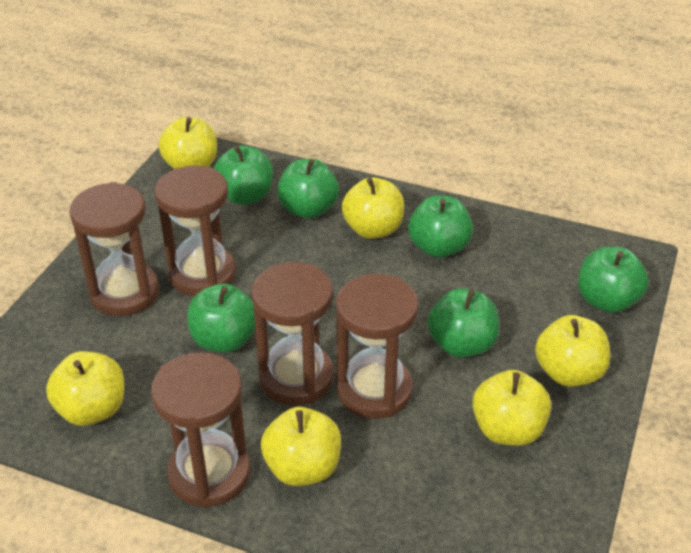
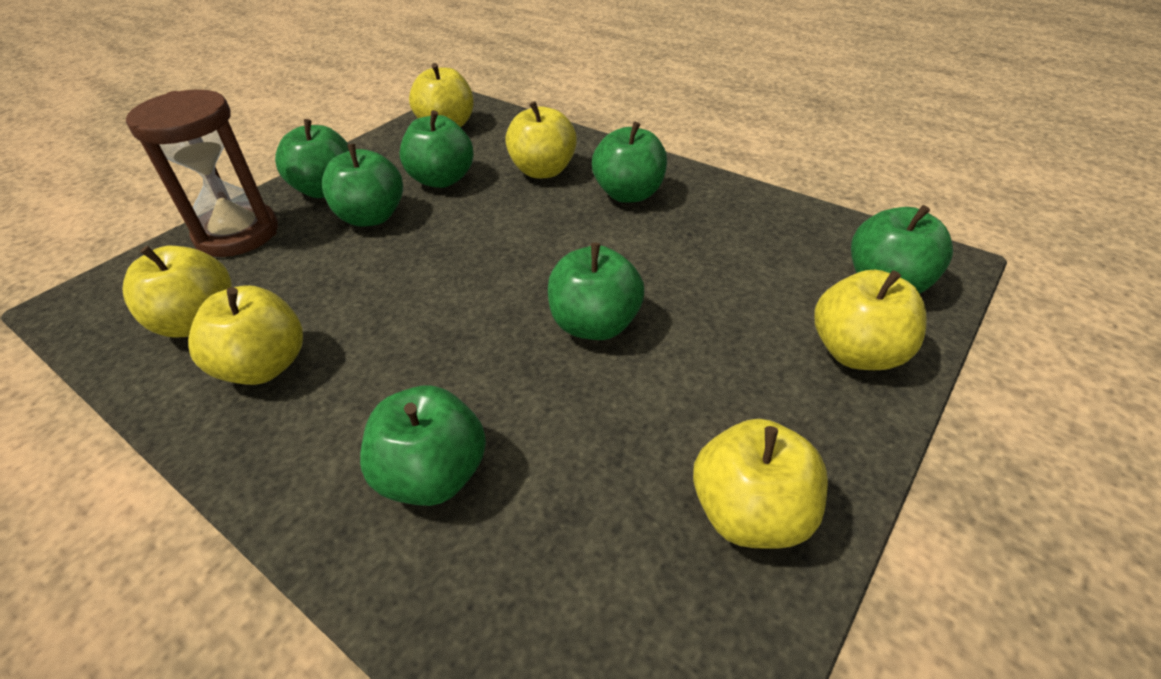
brown hourglass: 5 -> 1
green apple: 6 -> 7

